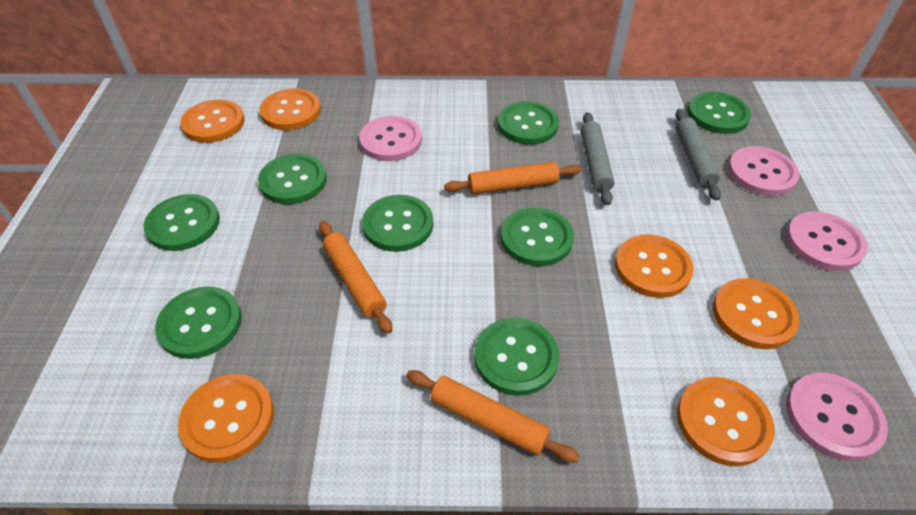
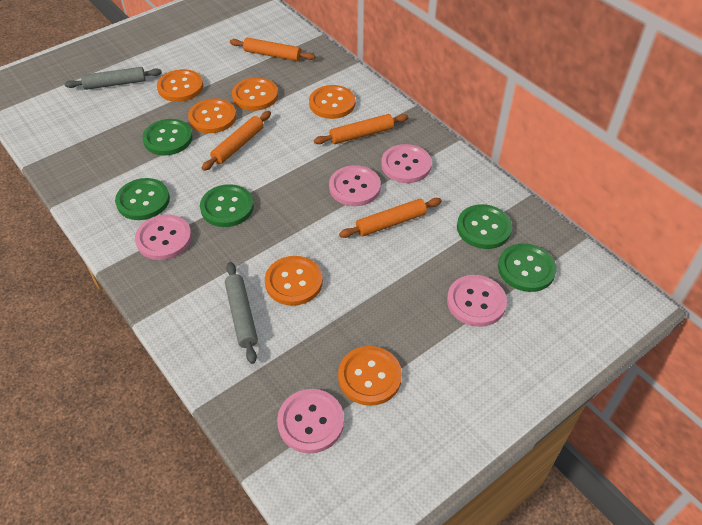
green button: 8 -> 5
orange rolling pin: 3 -> 4
pink button: 4 -> 5

